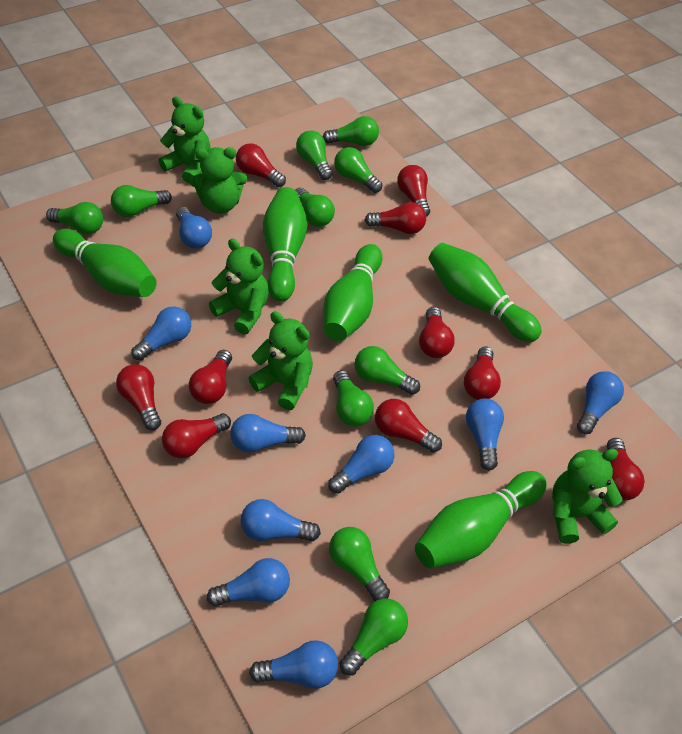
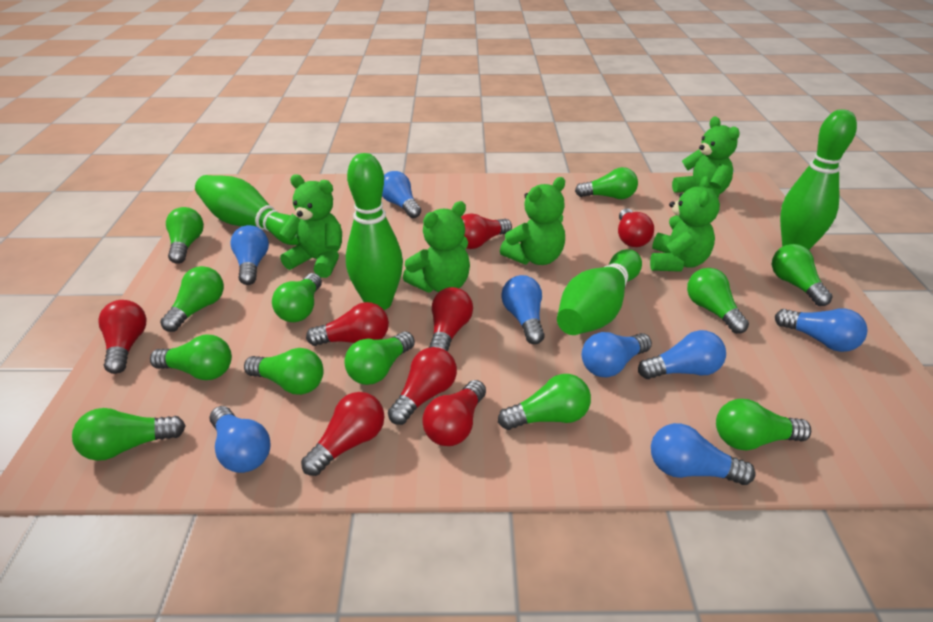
blue light bulb: 9 -> 8
green bowling pin: 5 -> 4
green light bulb: 10 -> 12
red light bulb: 10 -> 8

